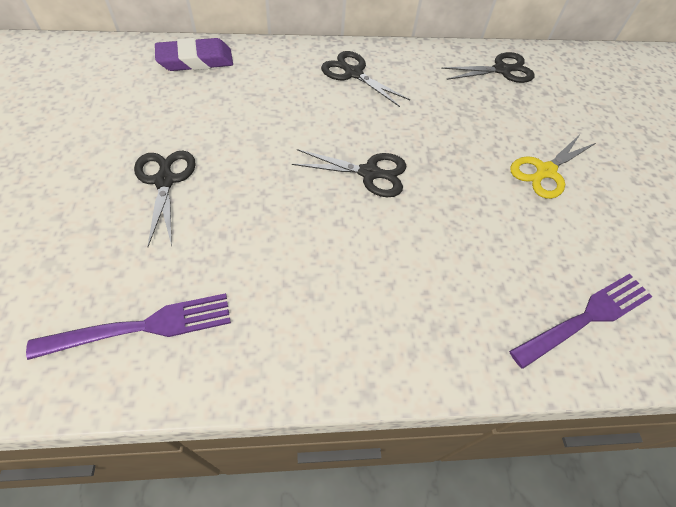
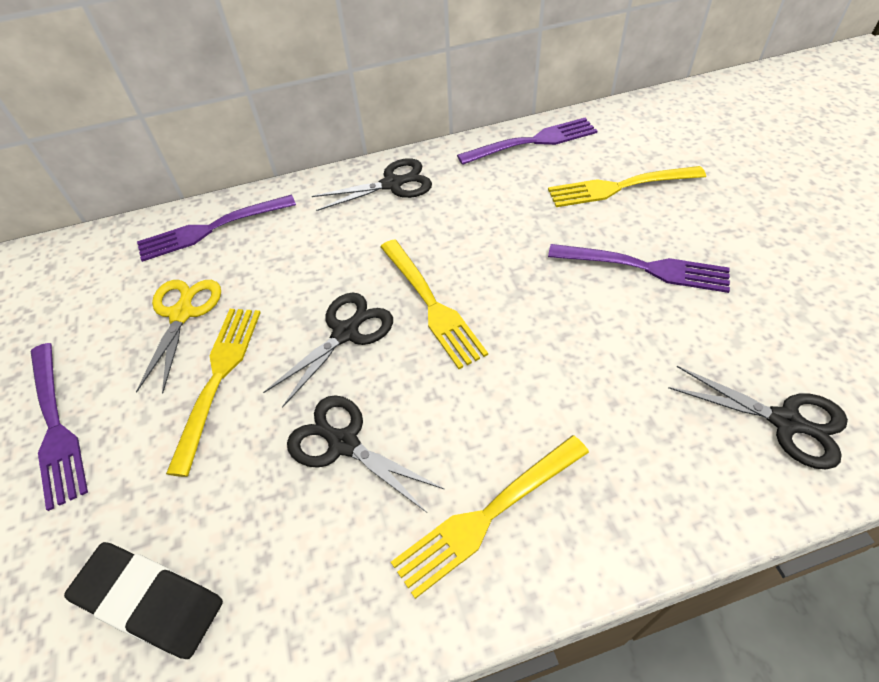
black eraser: 0 -> 1
purple eraser: 1 -> 0
purple fork: 2 -> 4
yellow fork: 0 -> 4

